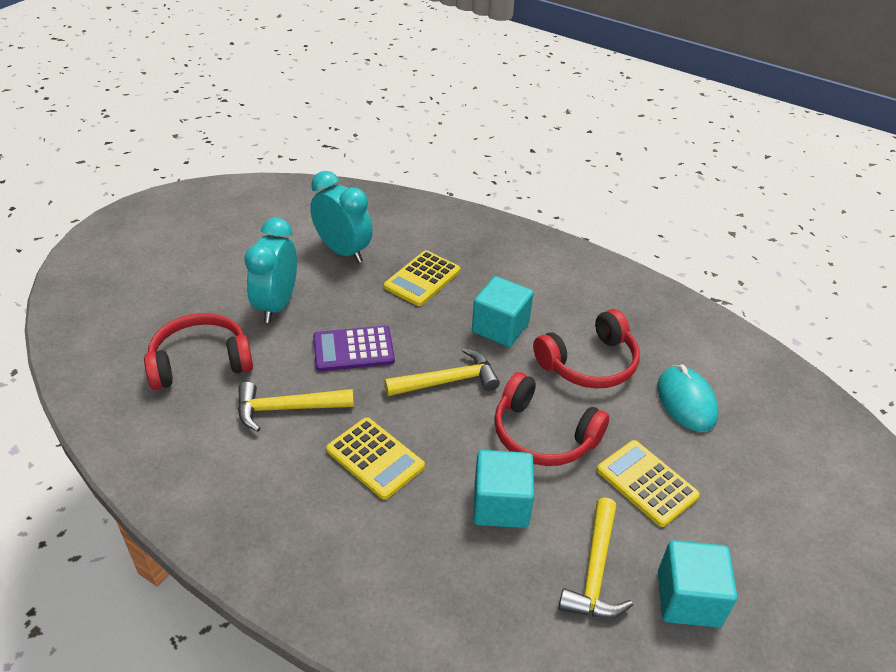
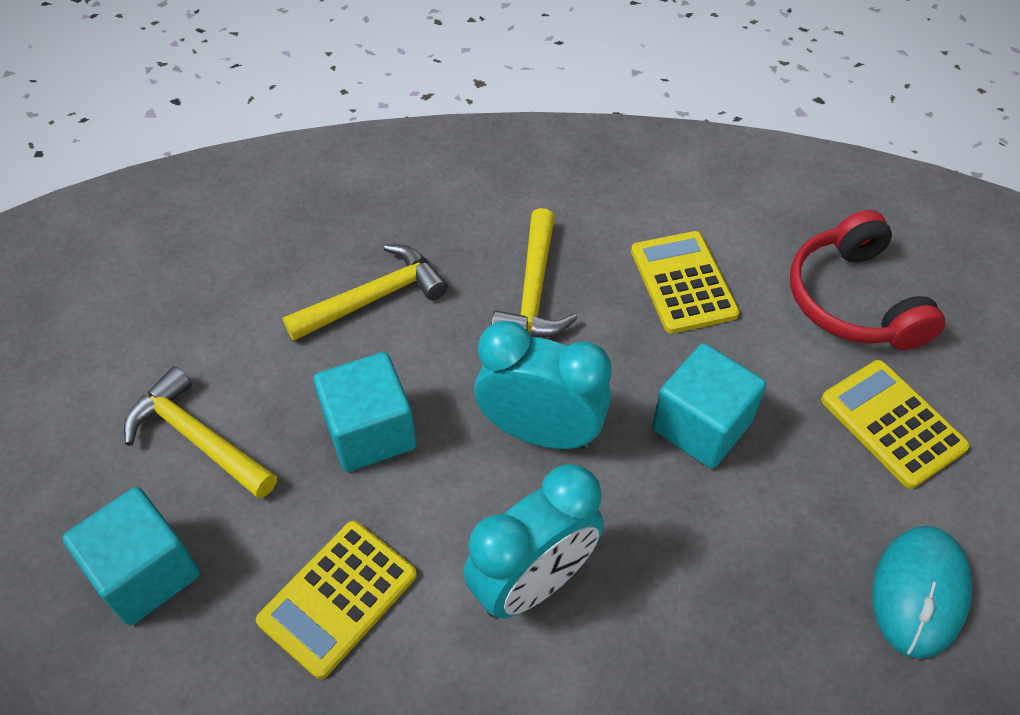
purple calculator: 1 -> 0
red headphones: 3 -> 1

